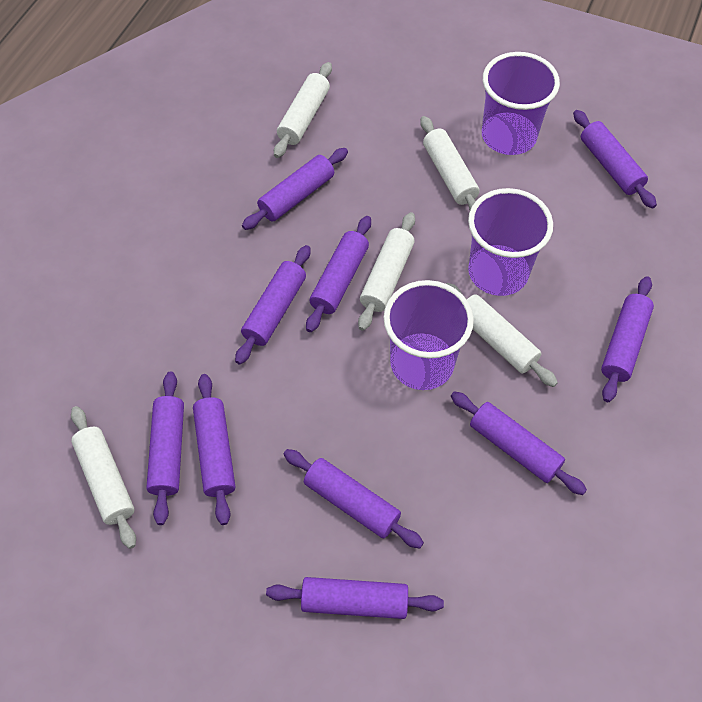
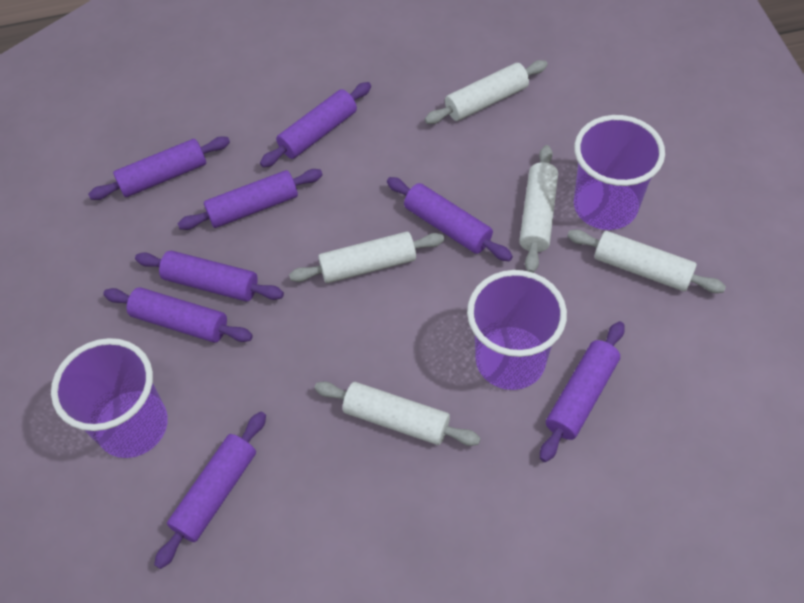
purple rolling pin: 10 -> 8

